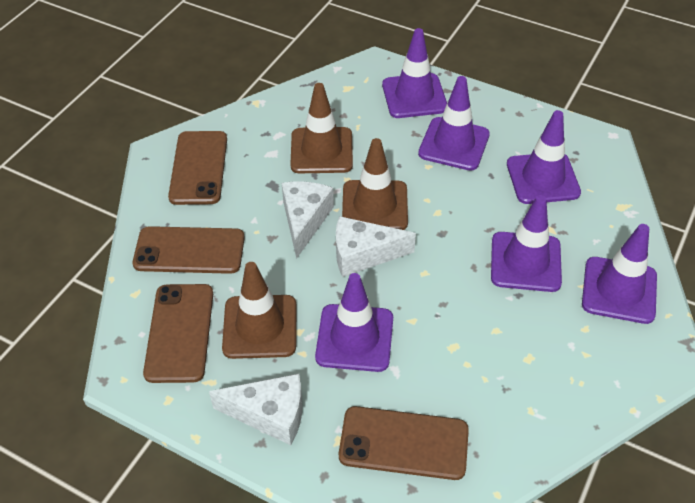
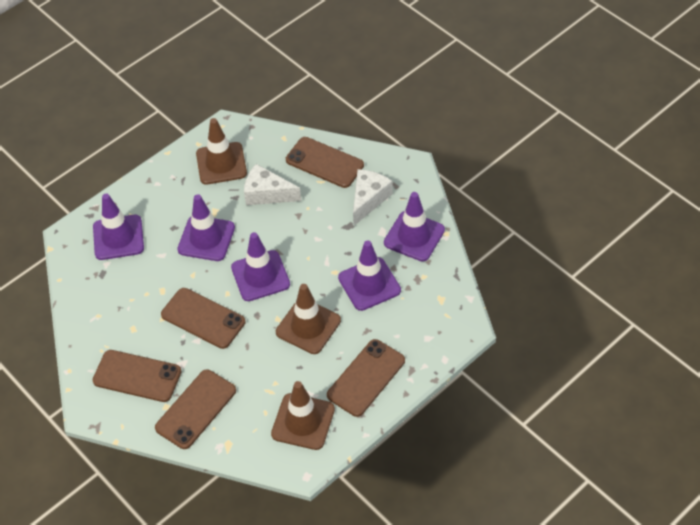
brown phone: 4 -> 5
purple traffic cone: 6 -> 5
white cheese: 3 -> 2

